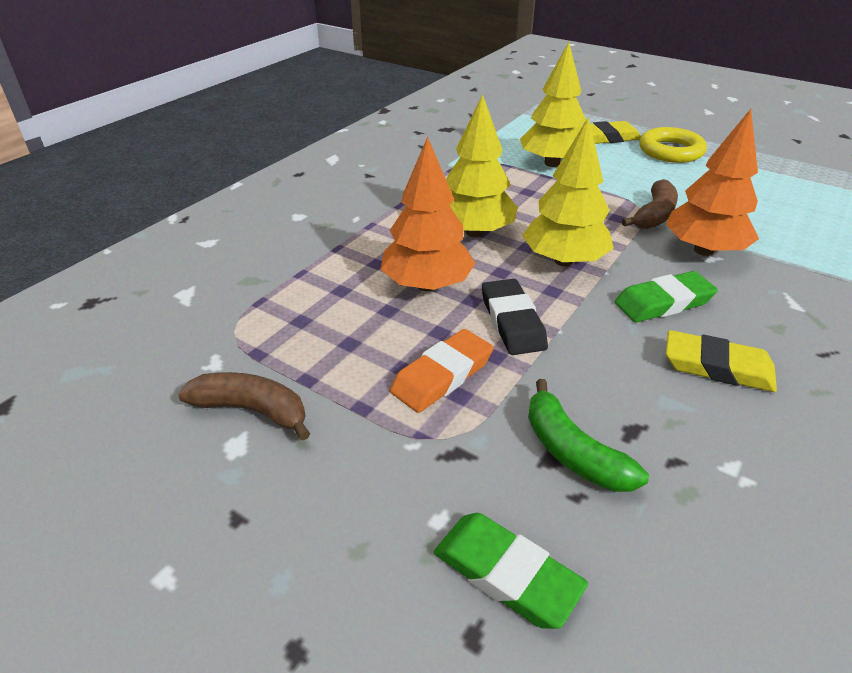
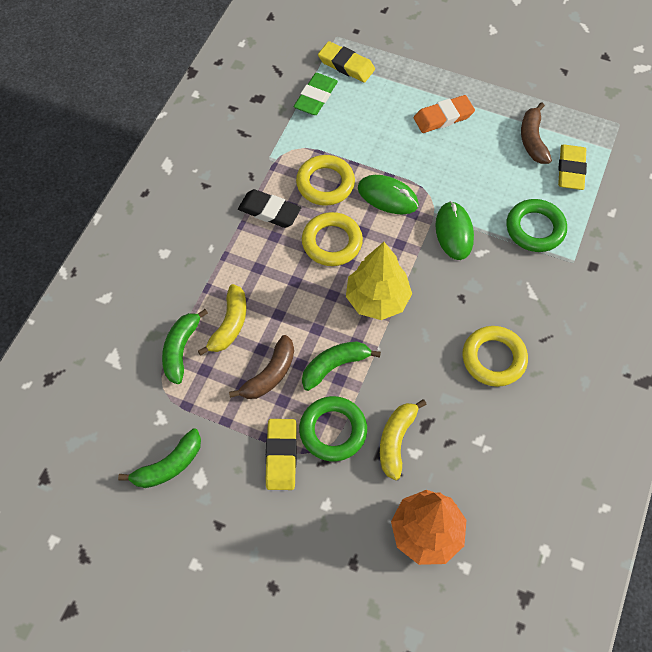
green banana: 1 -> 3
green eraser: 2 -> 1
green mouse: 0 -> 2
green ring: 0 -> 2
orange tree: 2 -> 1
yellow banana: 0 -> 2
yellow eraser: 2 -> 3
yellow ring: 1 -> 3
yellow tree: 3 -> 1

